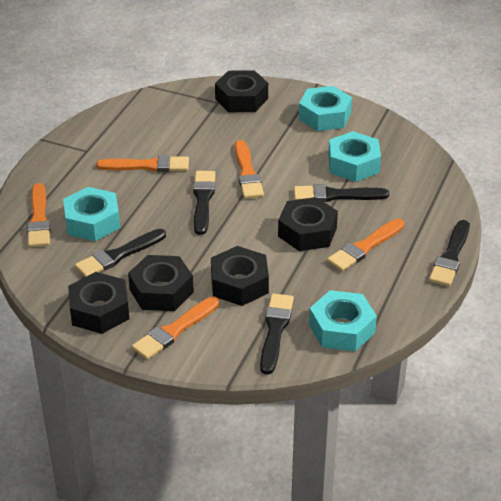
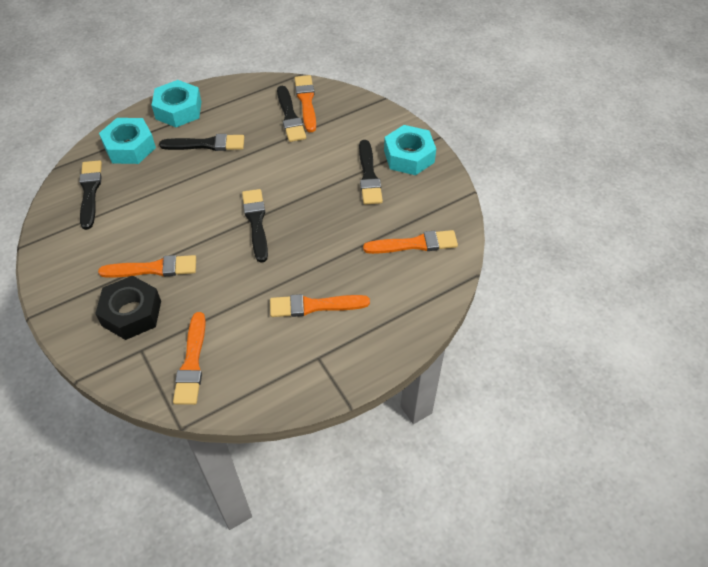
black nut: 5 -> 1
turquoise nut: 4 -> 3

